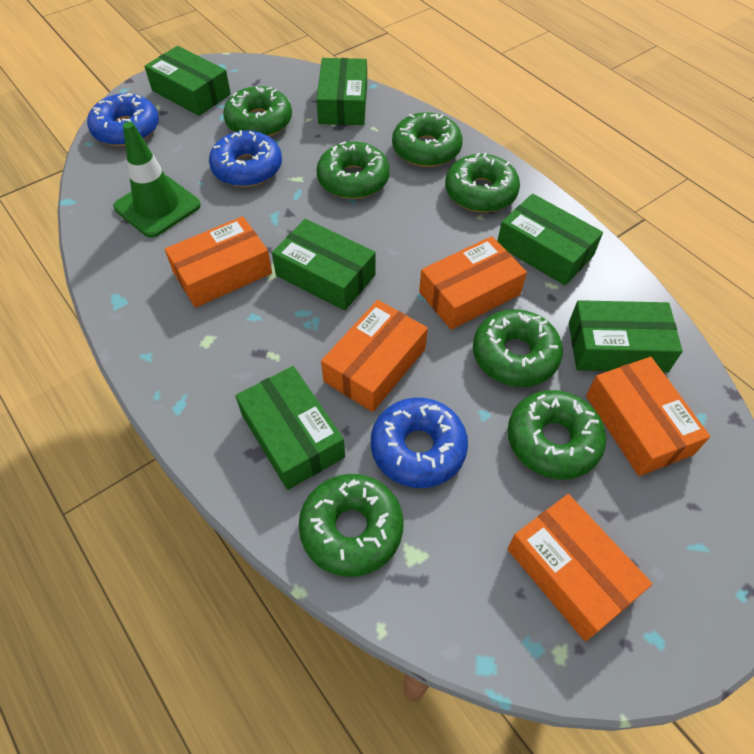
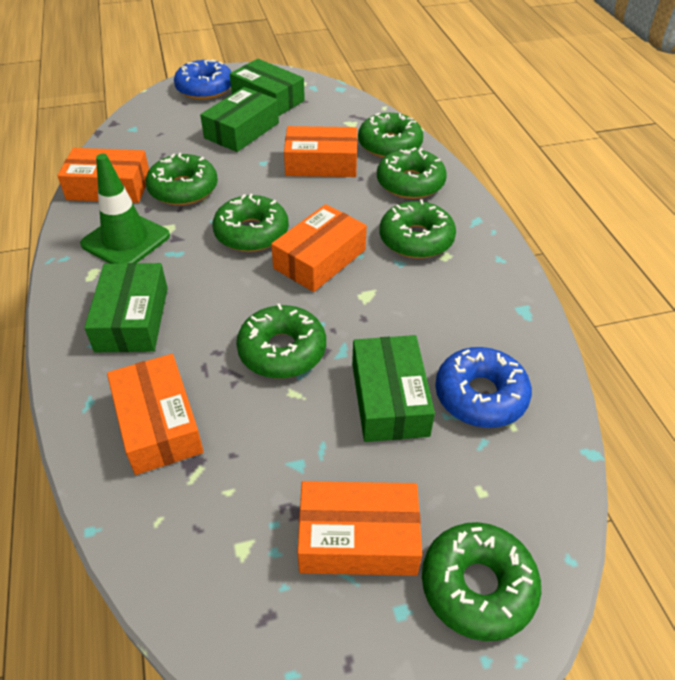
blue donut: 3 -> 2
green box: 6 -> 4

